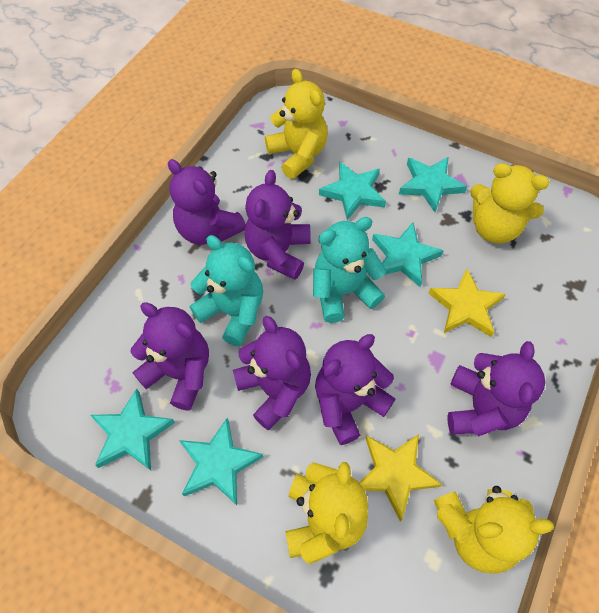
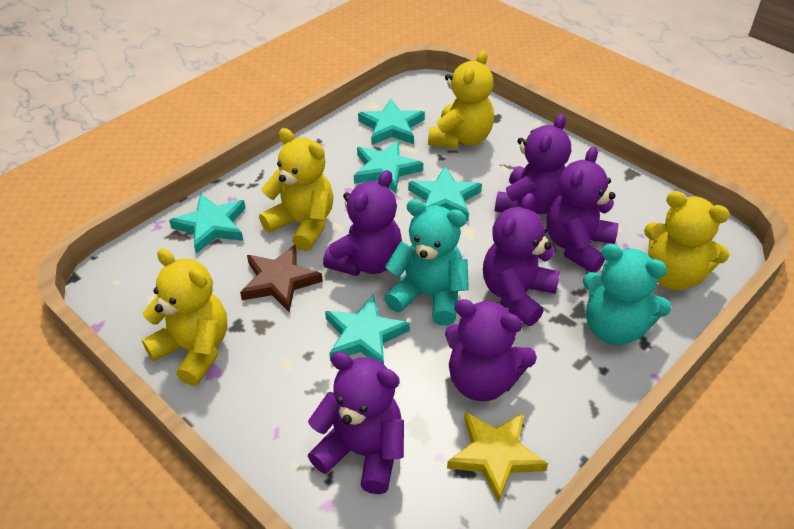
brown star: 0 -> 1
yellow star: 2 -> 1

